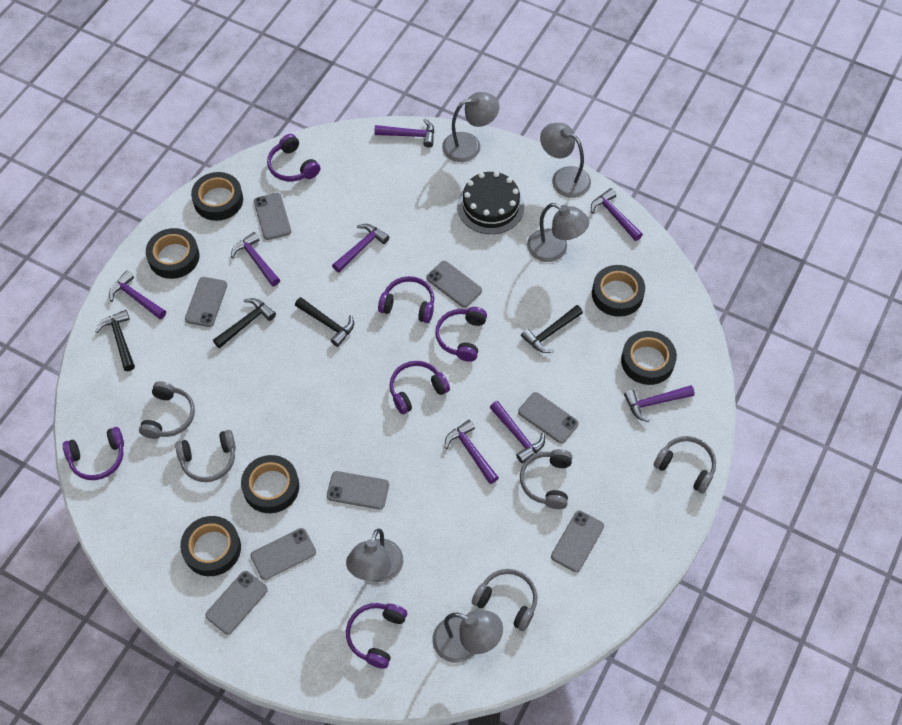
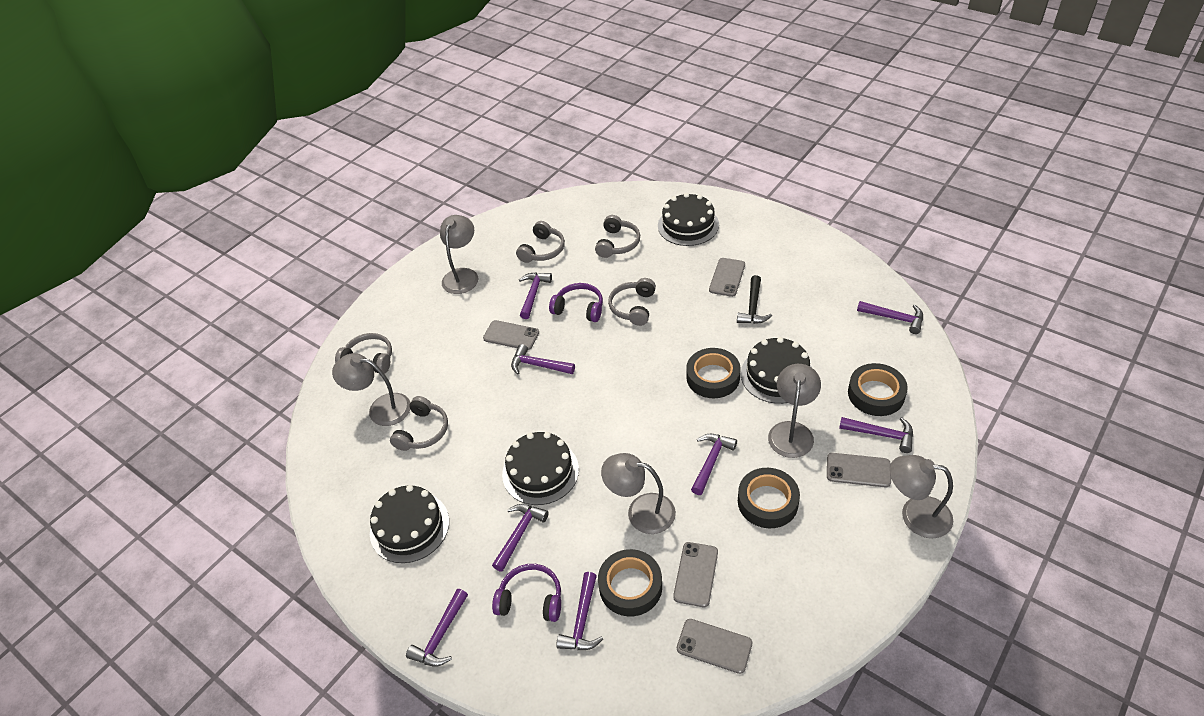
black cake: 1 -> 4
black hammer: 4 -> 1
black tape: 6 -> 4
grey phone: 8 -> 5
purple headphones: 6 -> 2

